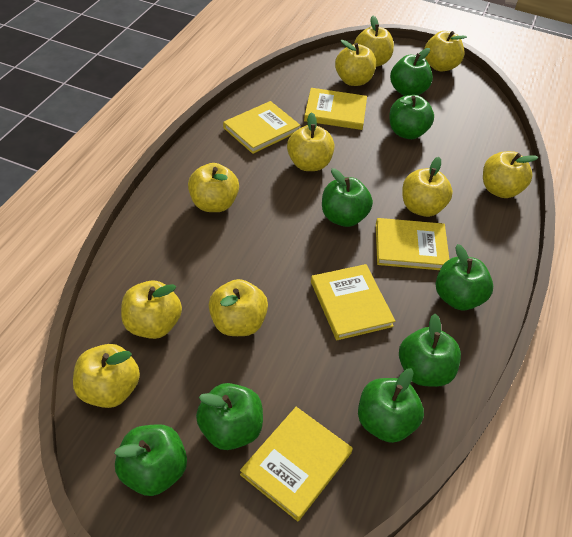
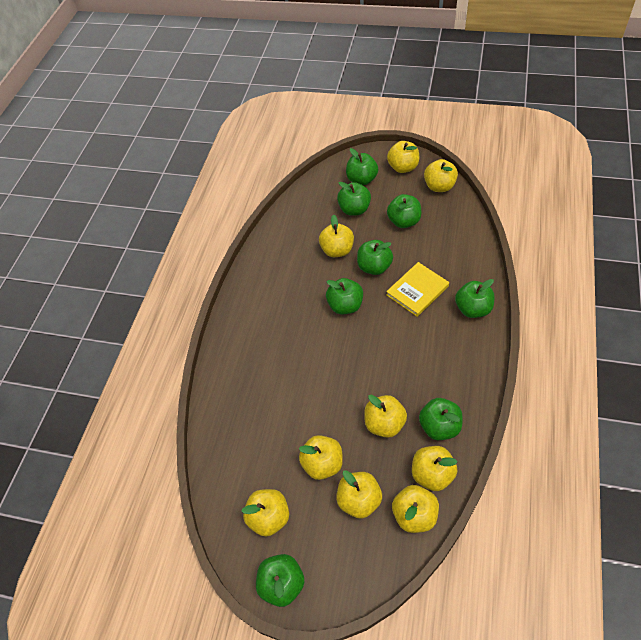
yellow apple: 10 -> 9
yellow book: 5 -> 1

